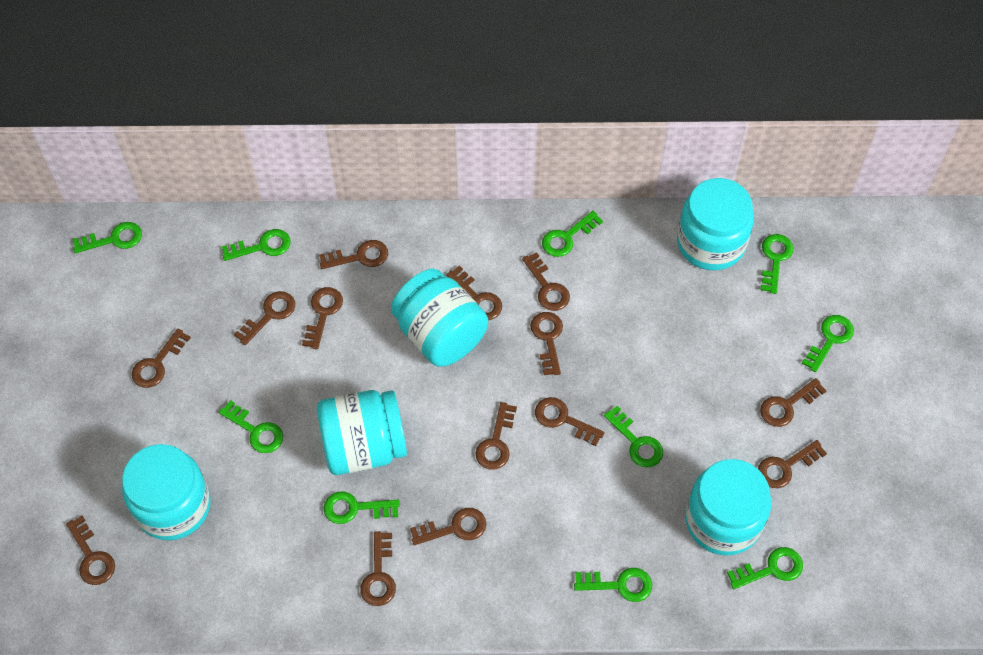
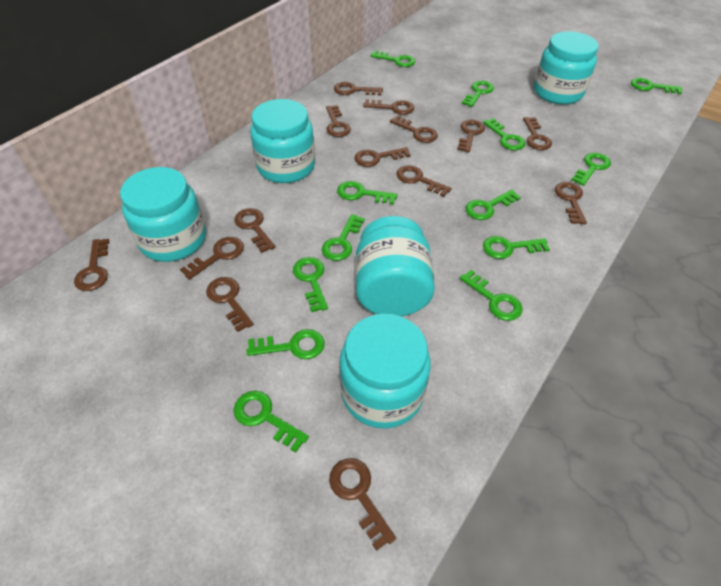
green key: 10 -> 13

